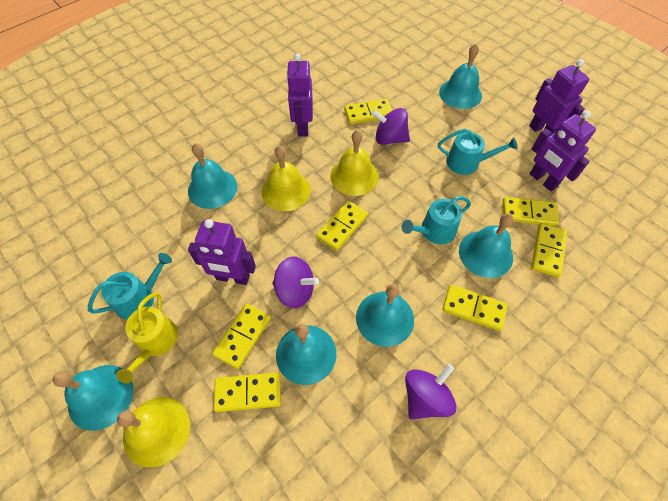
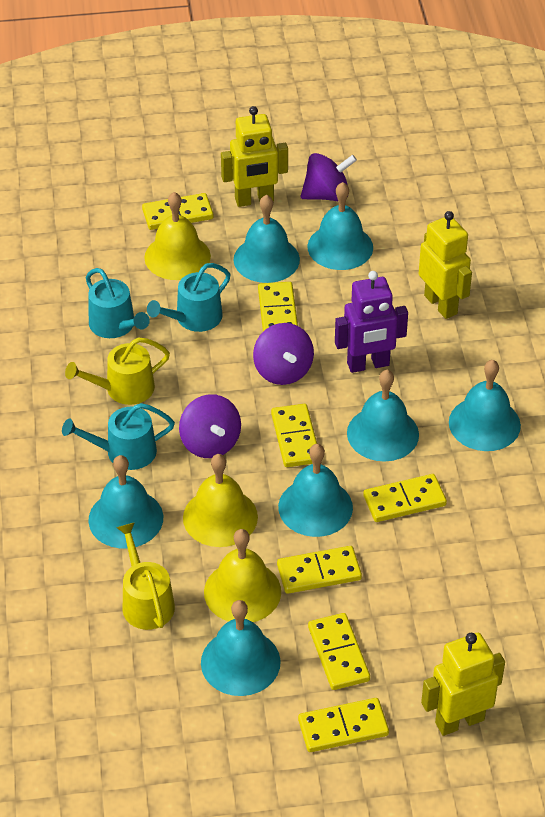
purple robot: 4 -> 1
turquoise bell: 6 -> 7
yellow robot: 0 -> 3
yellow watering can: 1 -> 2

